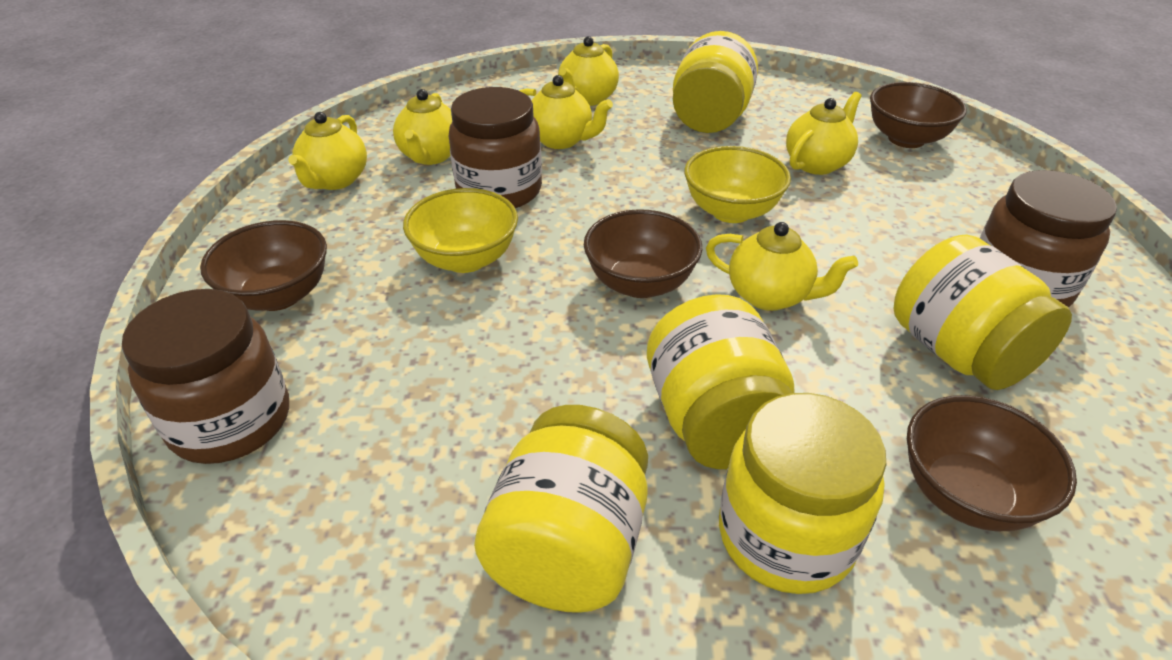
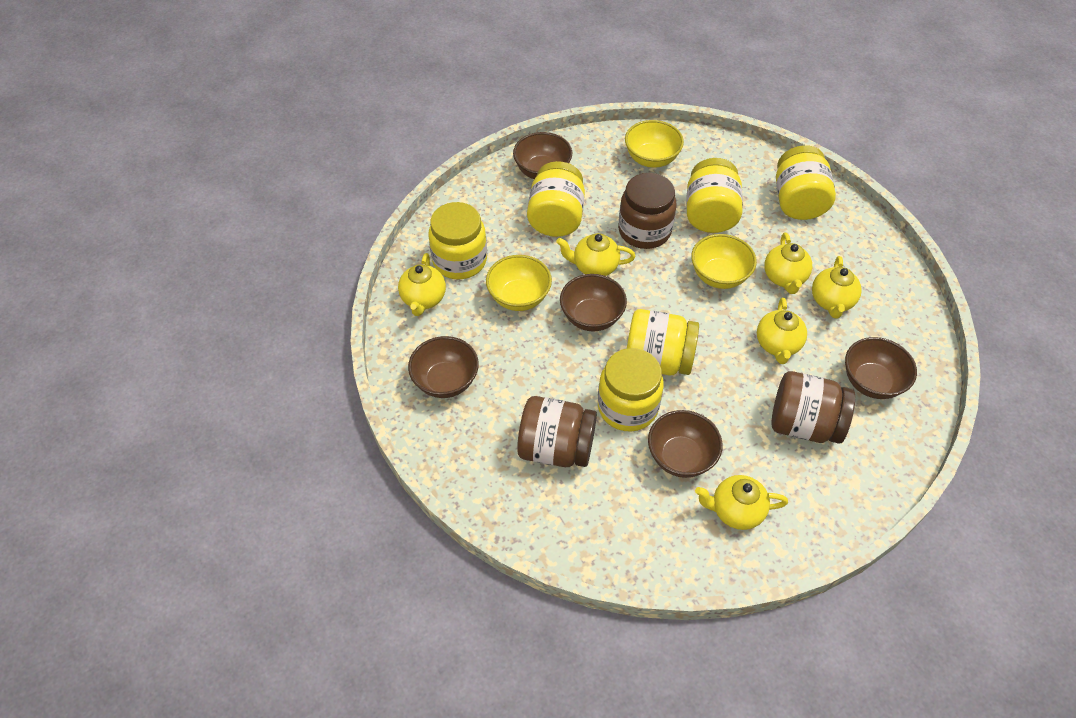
brown bowl: 4 -> 5
yellow bowl: 2 -> 3
yellow jar: 5 -> 6

